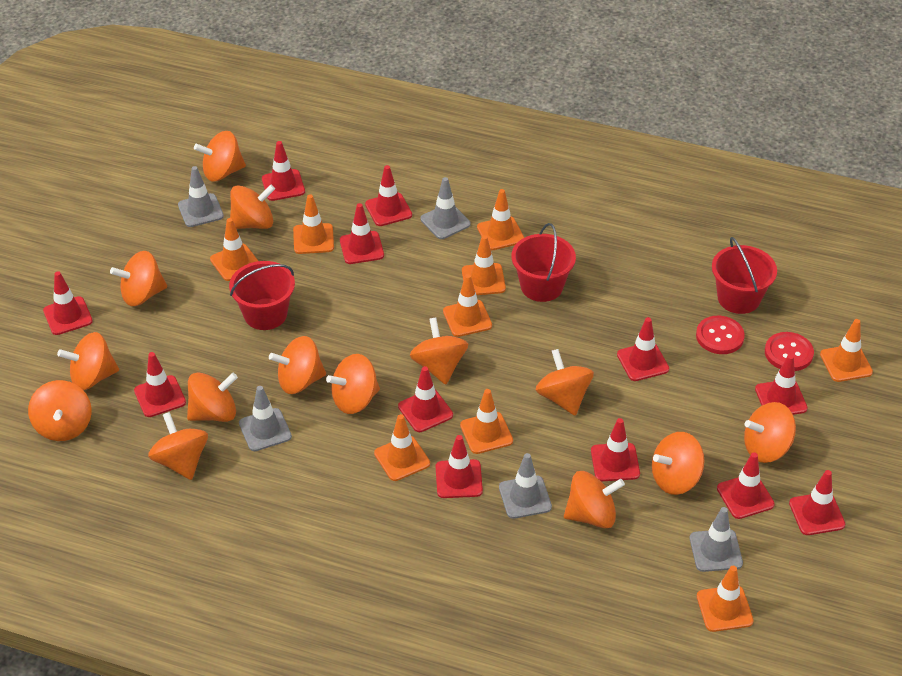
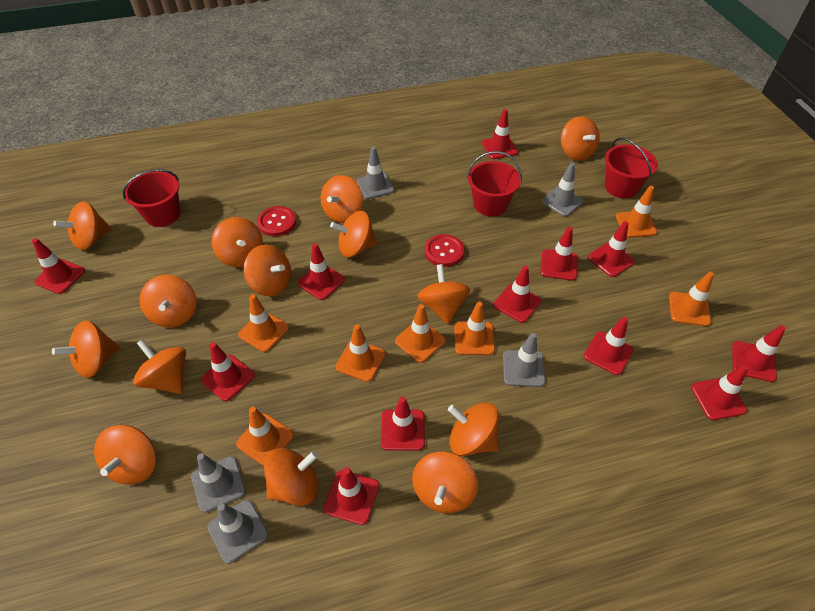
orange traffic cone: 9 -> 7

